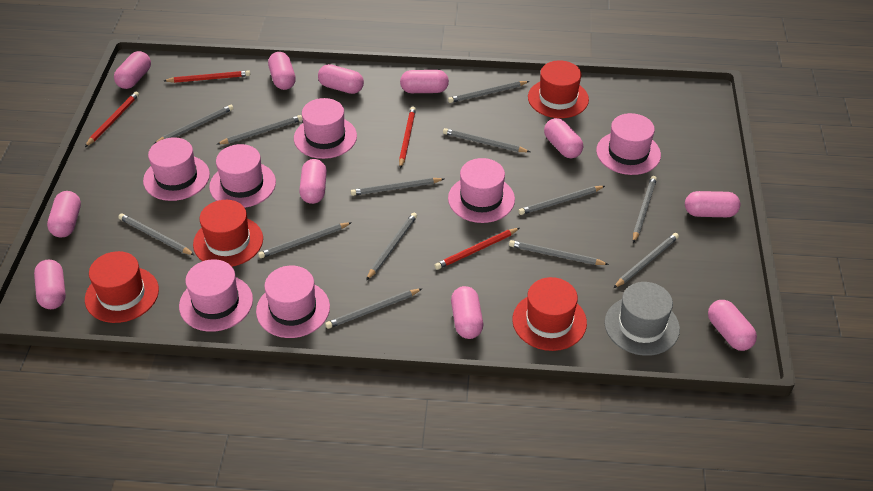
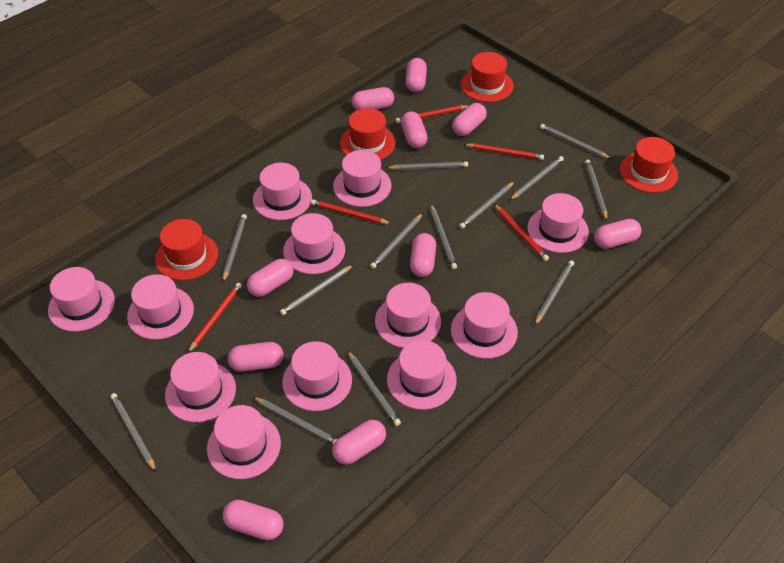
grey hat: 1 -> 0
pink capsule: 11 -> 10
pink hat: 7 -> 12
red pencil: 4 -> 5

